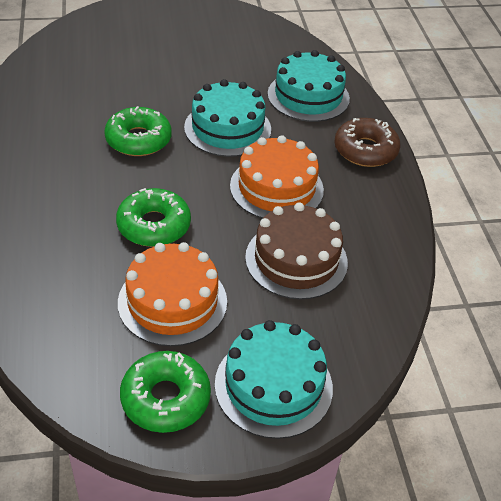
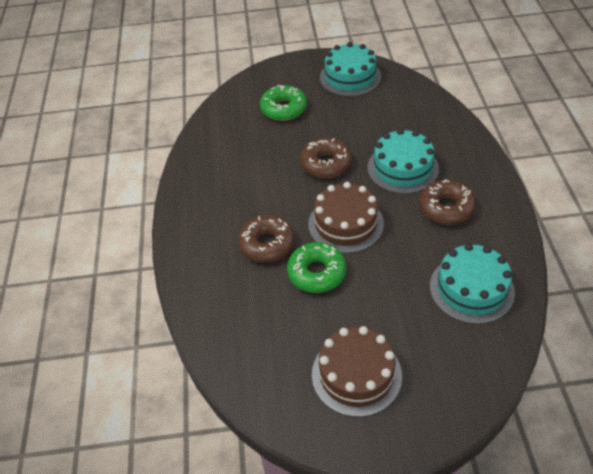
brown cake: 1 -> 2
brown donut: 1 -> 3
green donut: 3 -> 2
orange cake: 2 -> 0

